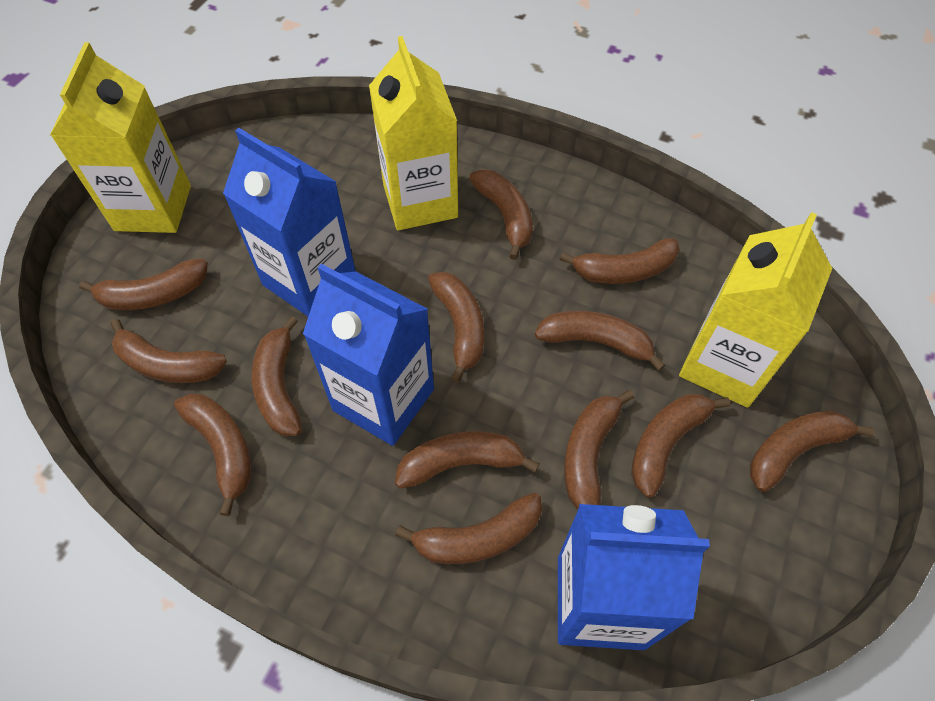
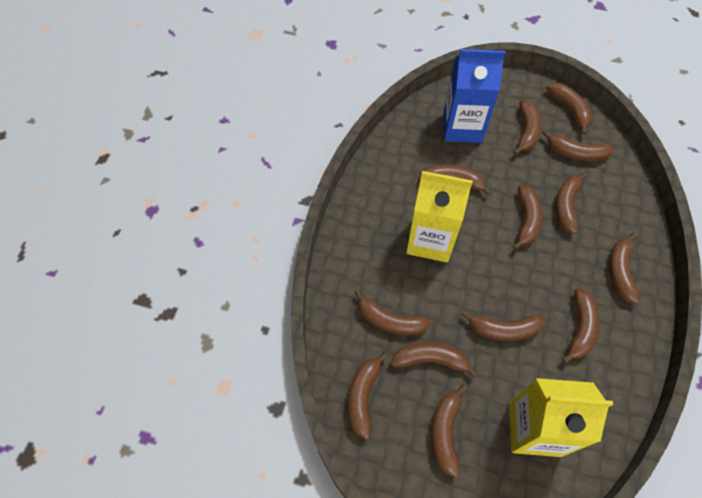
blue carton: 3 -> 1
yellow carton: 3 -> 2

